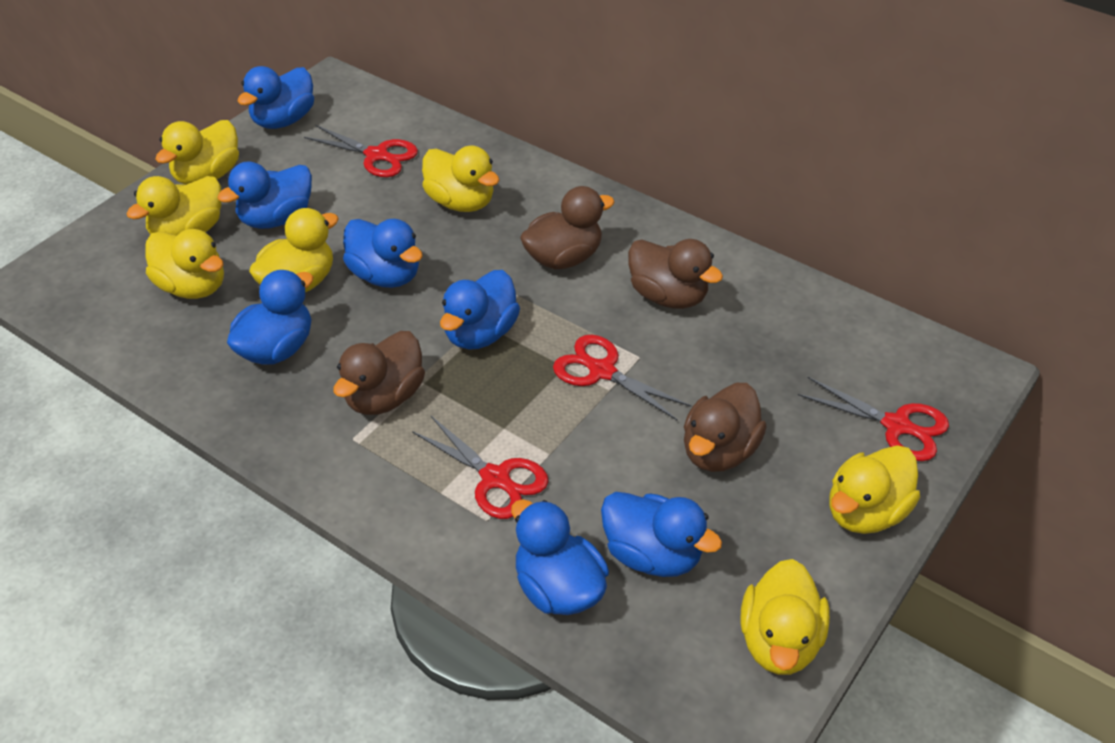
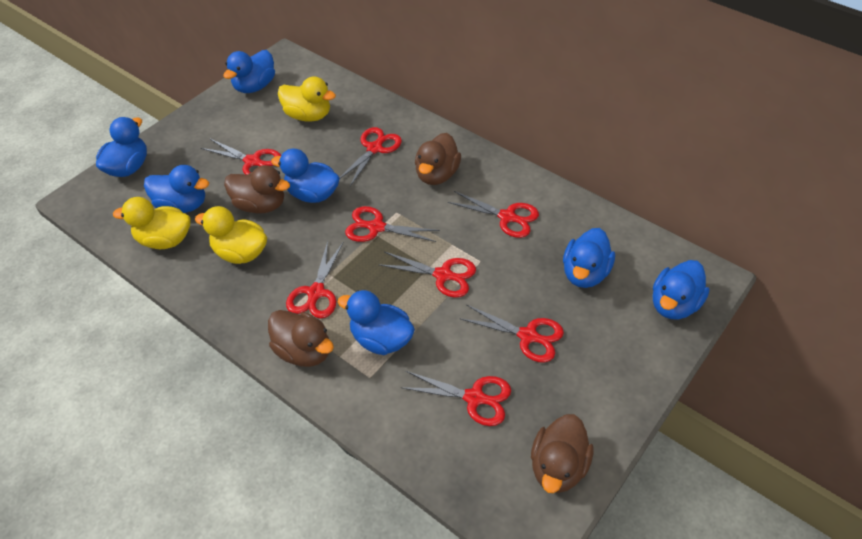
red scissors: 4 -> 8
yellow duck: 7 -> 3

